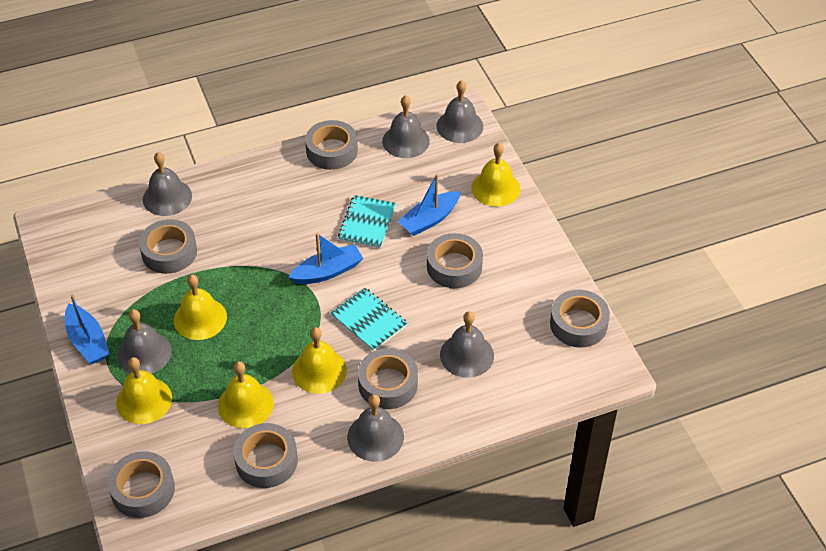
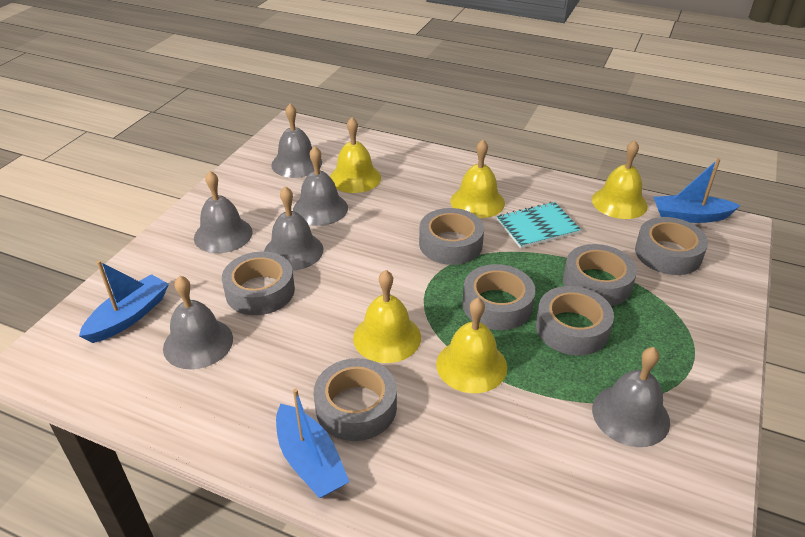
turquoise notebook: 2 -> 1

